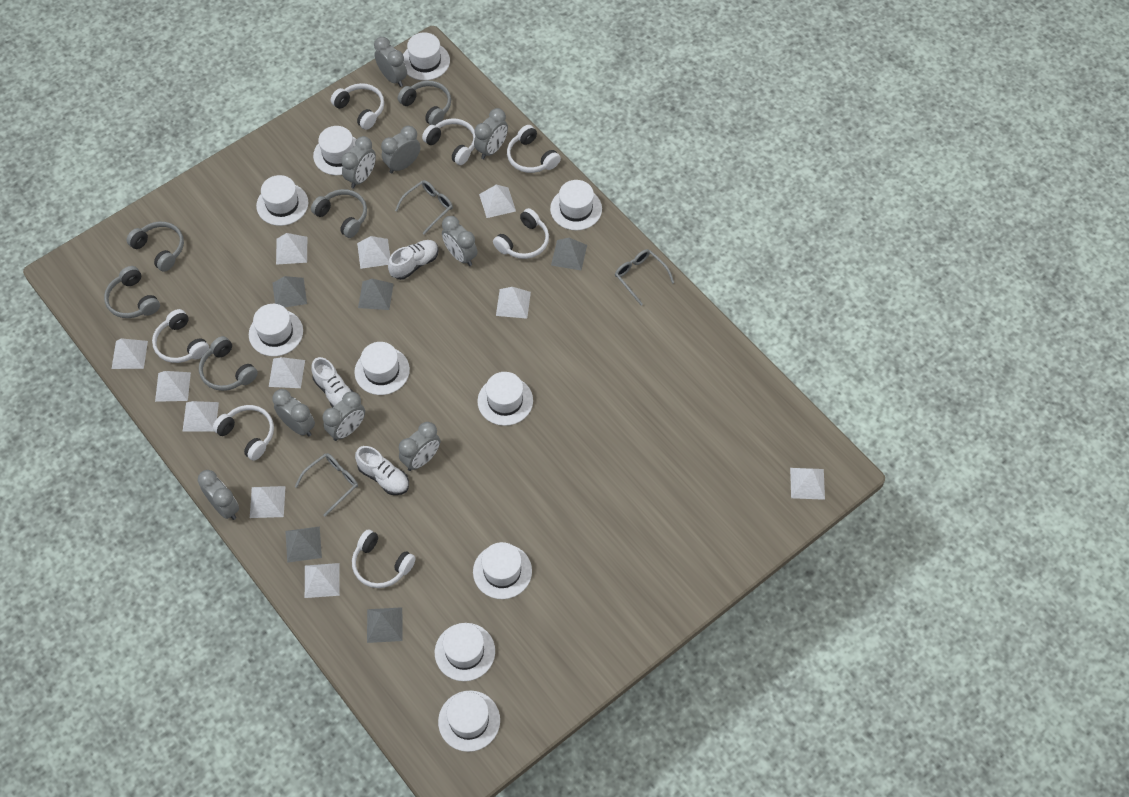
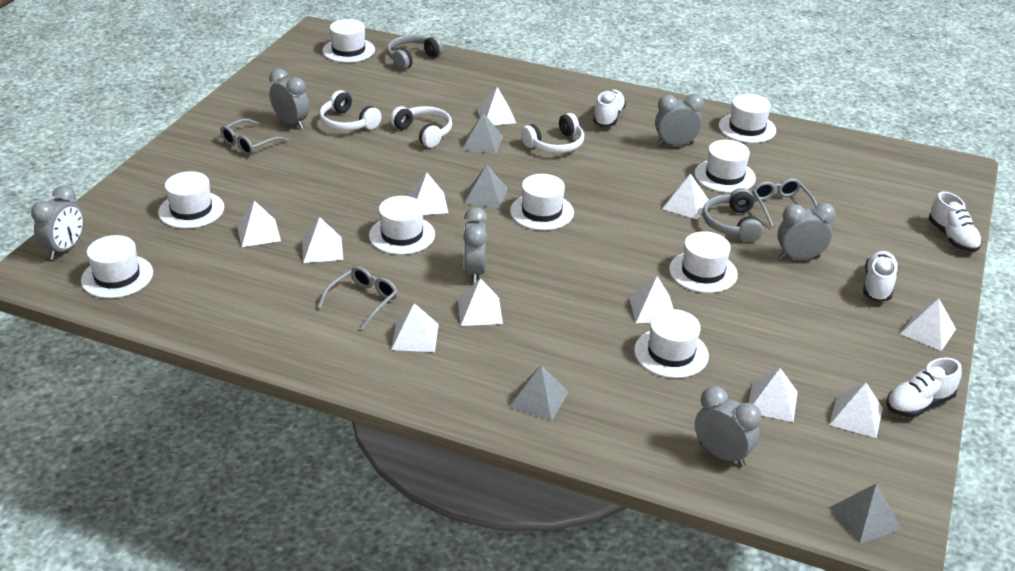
grey clock: 9 -> 6
grey headphones: 5 -> 2
grey pyramid: 5 -> 4
white hat: 10 -> 9
white headphones: 7 -> 3
white shoe: 3 -> 4

